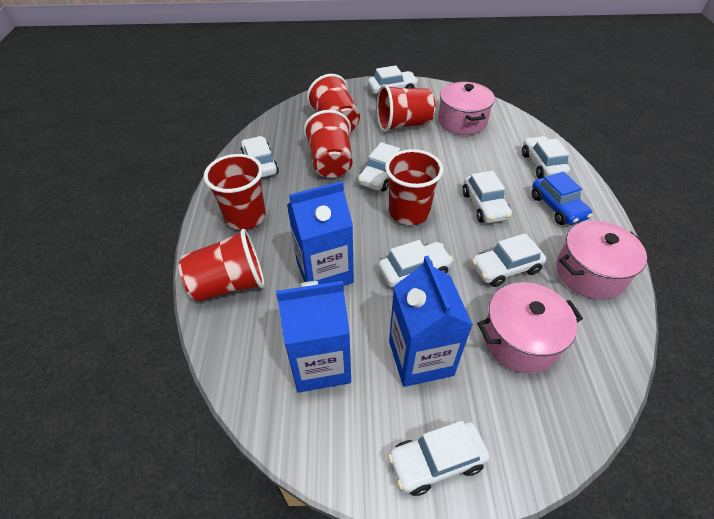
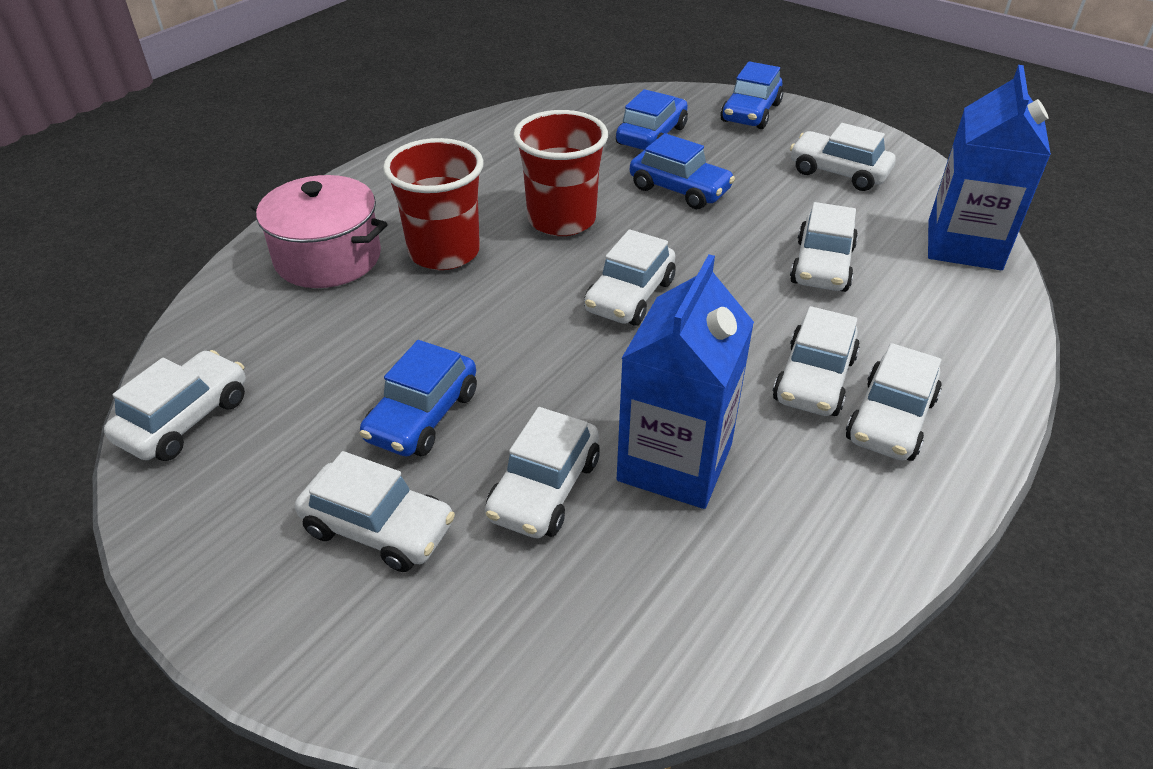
blue car: 1 -> 4
blue carton: 3 -> 2
pink pot: 3 -> 1
red cup: 6 -> 2

